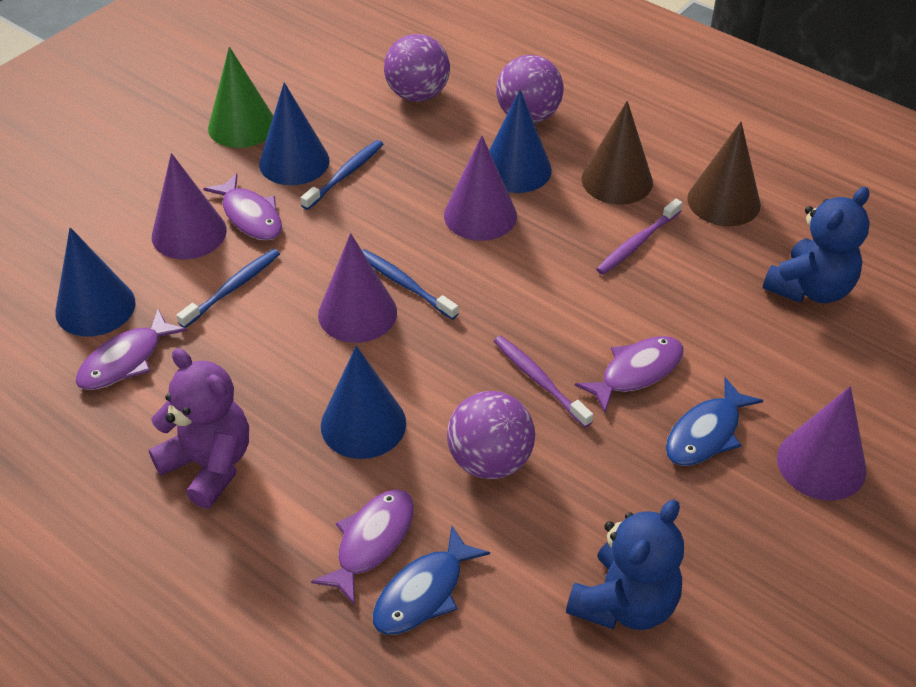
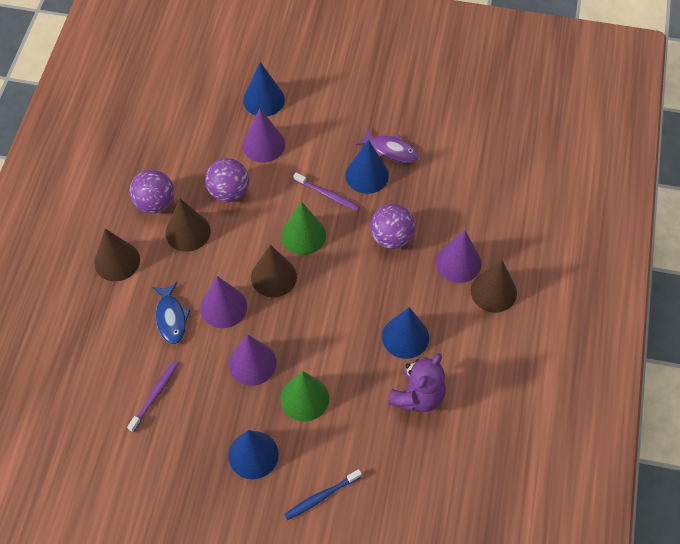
blue fish: 2 -> 1
blue teddy bear: 2 -> 0
blue toothbrush: 3 -> 1
brown cone: 2 -> 4
green cone: 1 -> 2
purple fish: 4 -> 1

